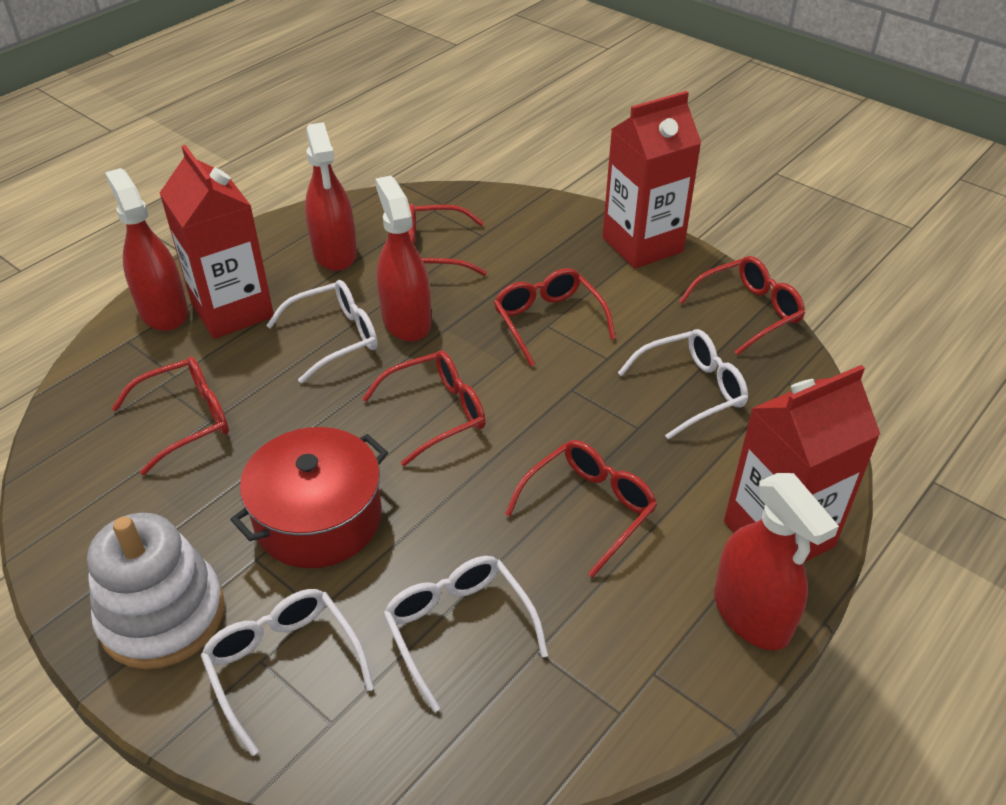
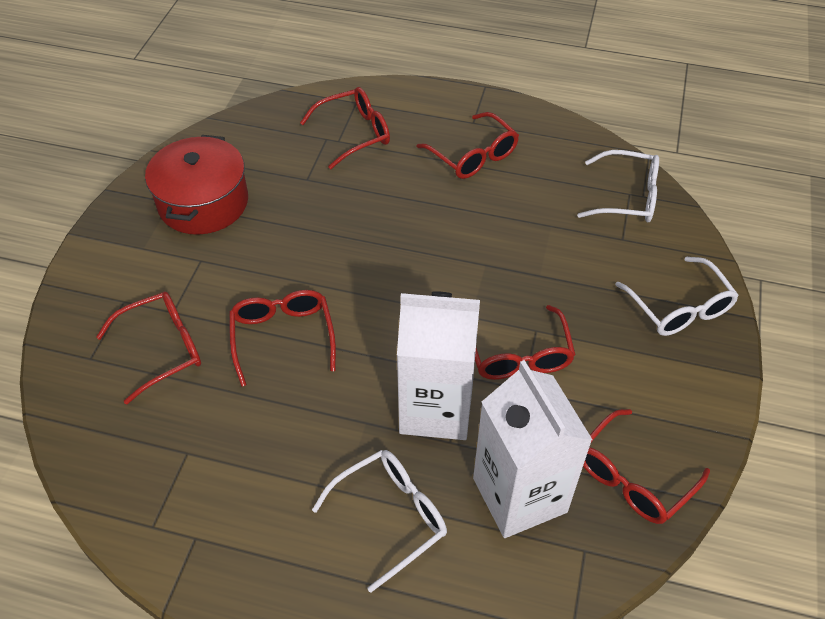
red carton: 3 -> 0
red spray bottle: 4 -> 0
white carton: 0 -> 2
white glasses: 4 -> 3
white stacking toy: 1 -> 0

